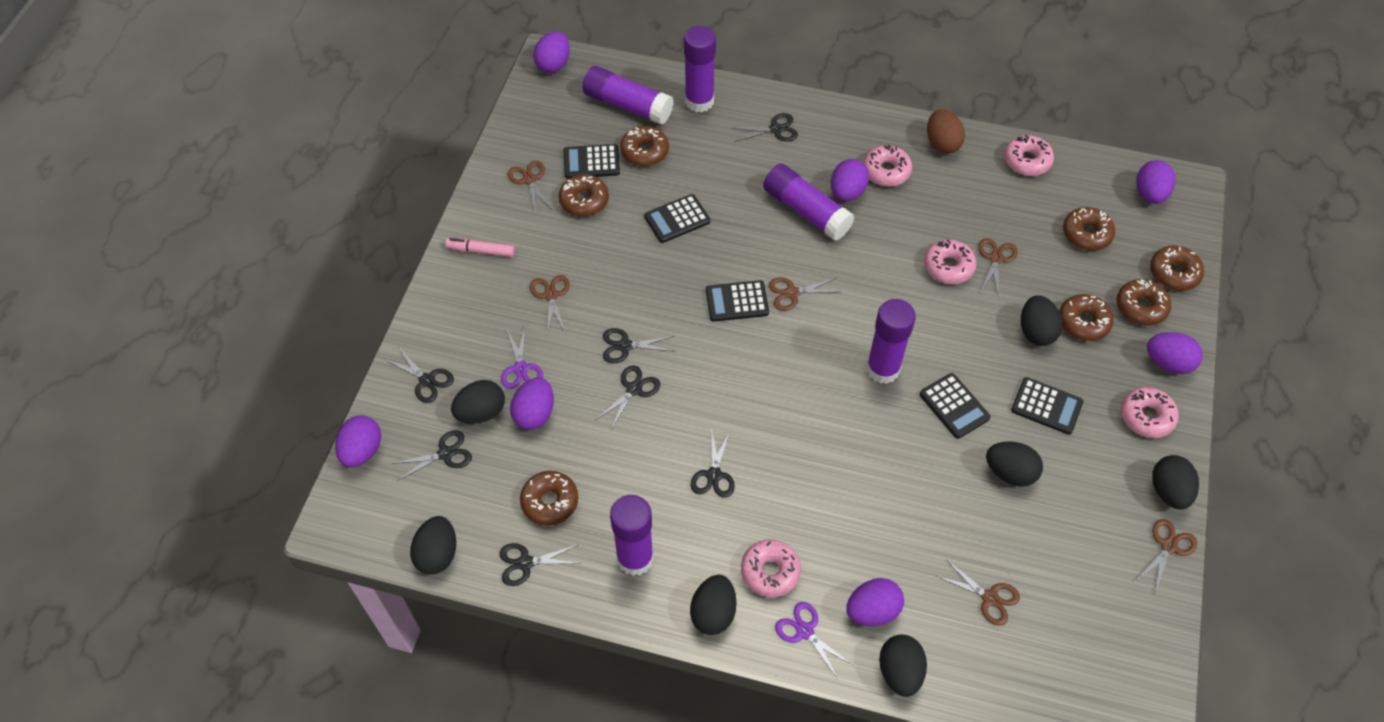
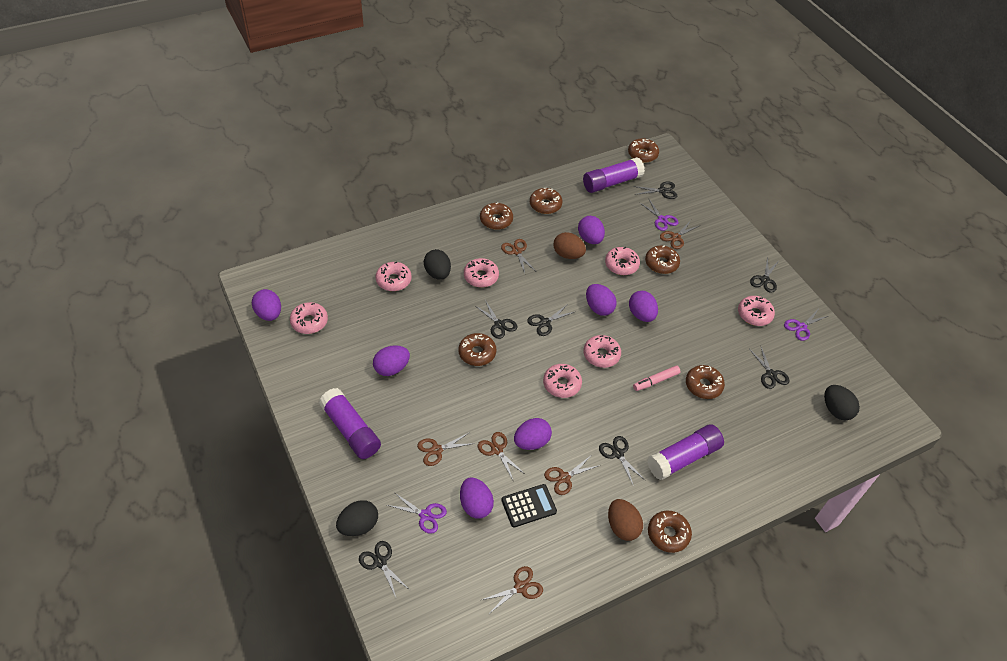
black calculator: 5 -> 1
black egg: 7 -> 3
brown egg: 1 -> 2
pink donut: 5 -> 7
purple glue stick: 5 -> 3
purple scissors: 2 -> 3

